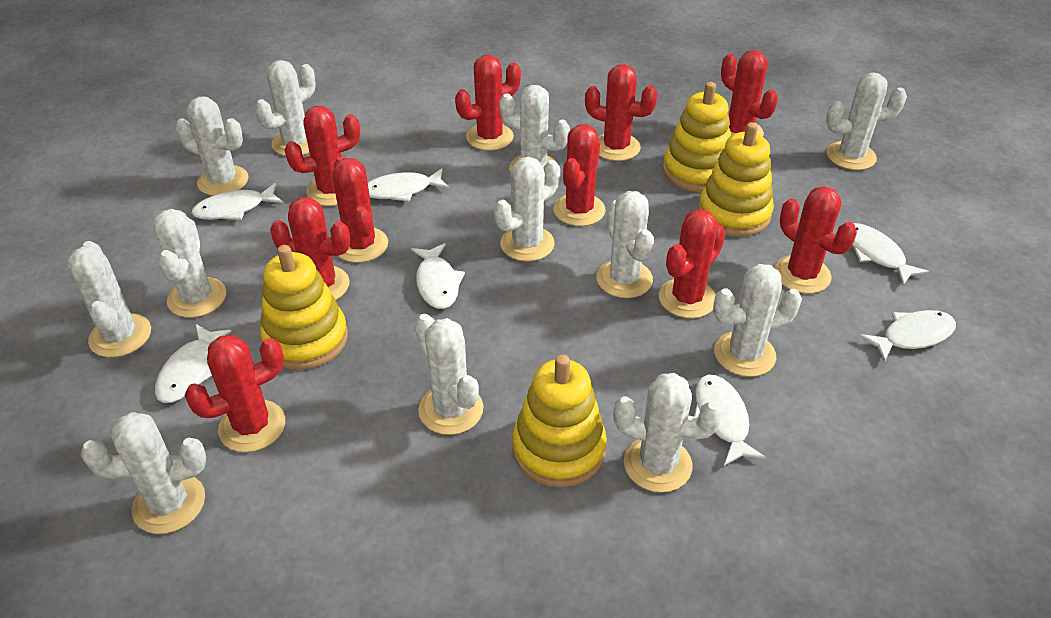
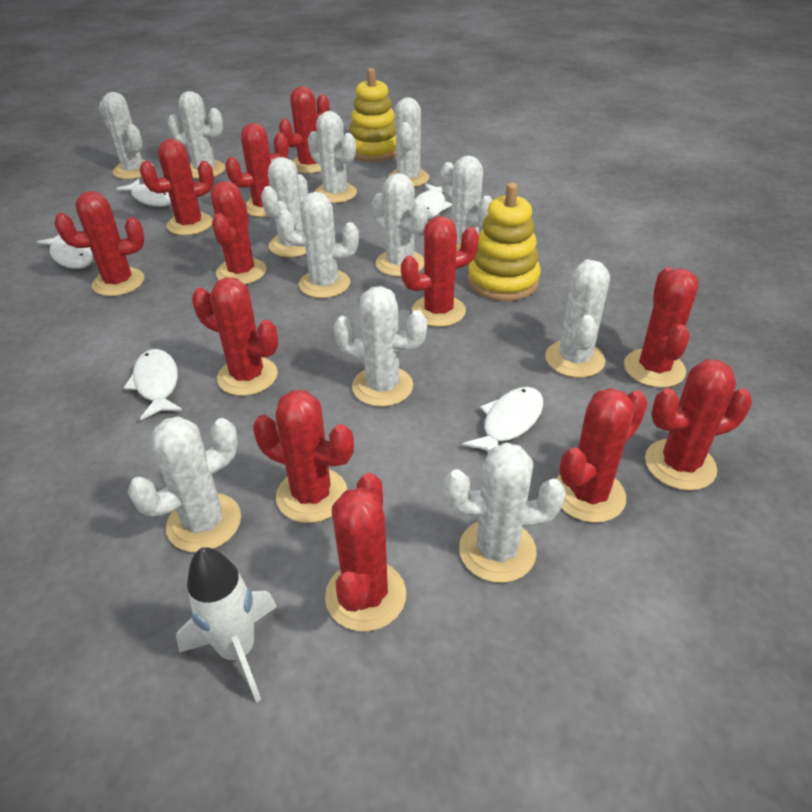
red cactus: 10 -> 12
white fish: 7 -> 5
white rocket: 0 -> 1
yellow stacking toy: 4 -> 2

